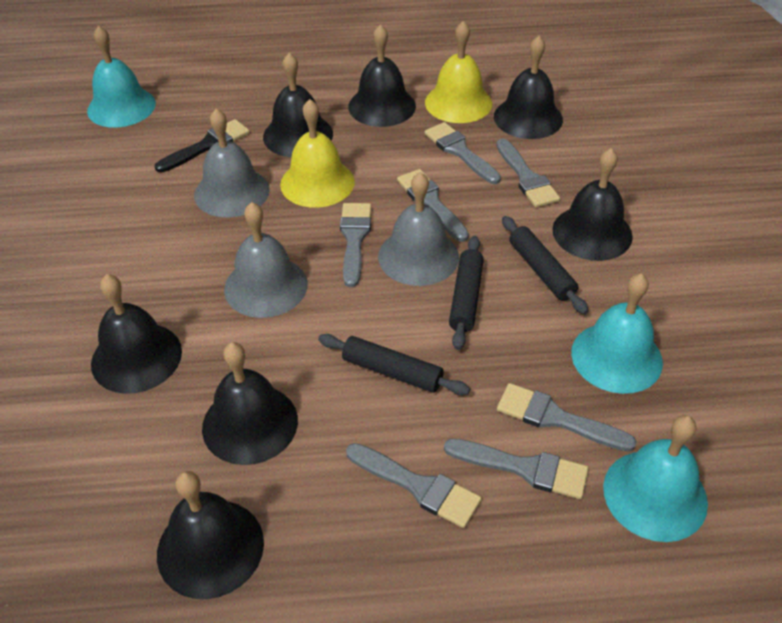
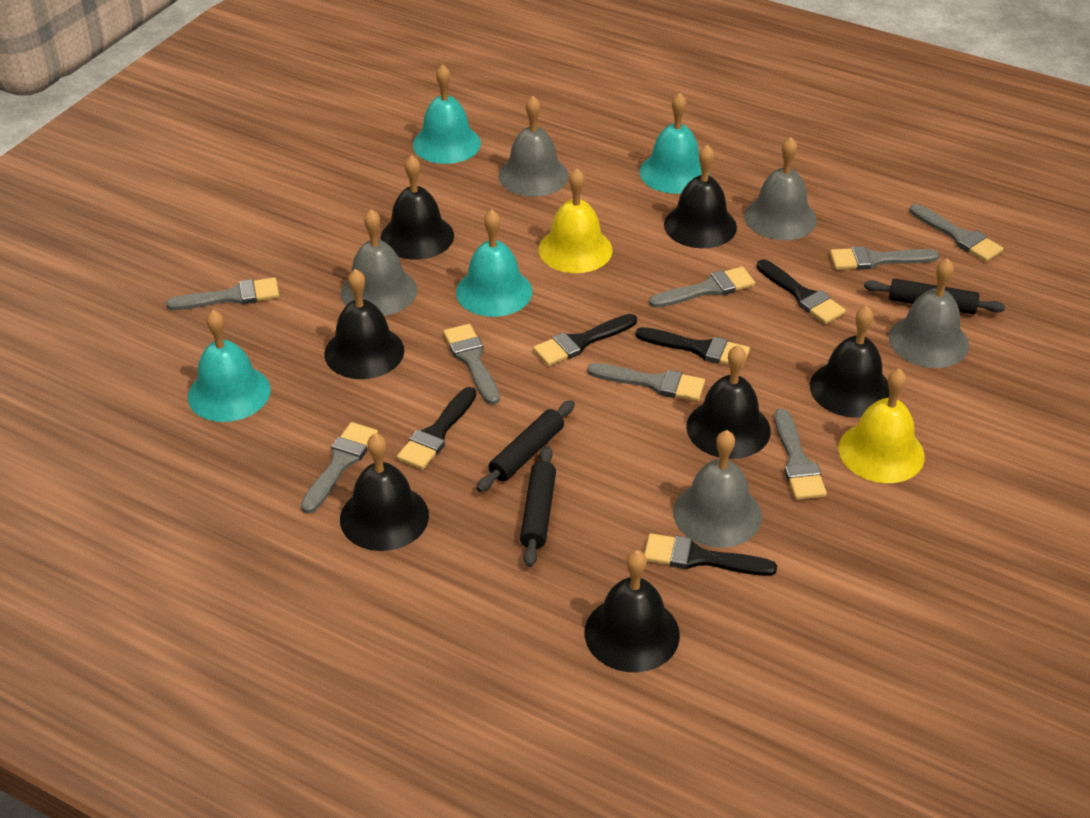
black brush: 1 -> 5
grey bell: 3 -> 5
grey brush: 7 -> 8
turquoise bell: 3 -> 4

